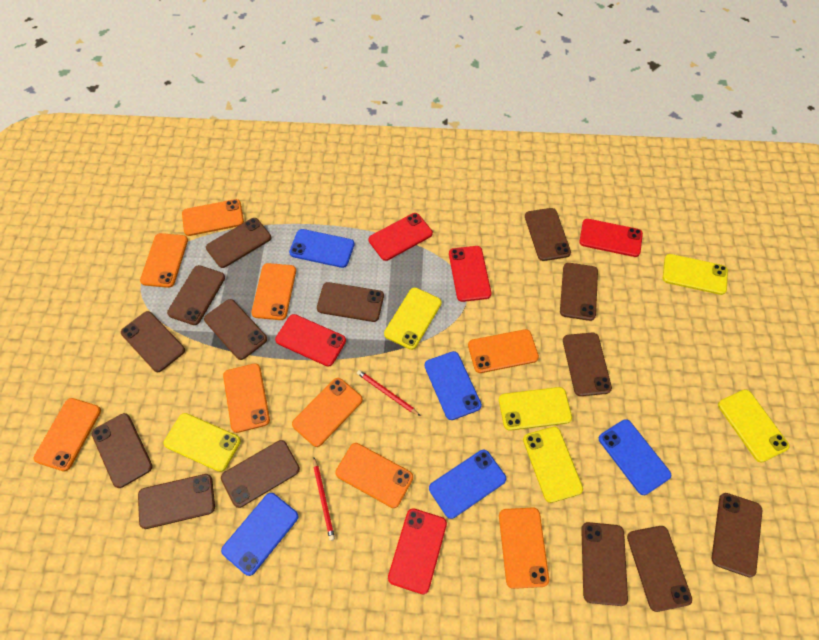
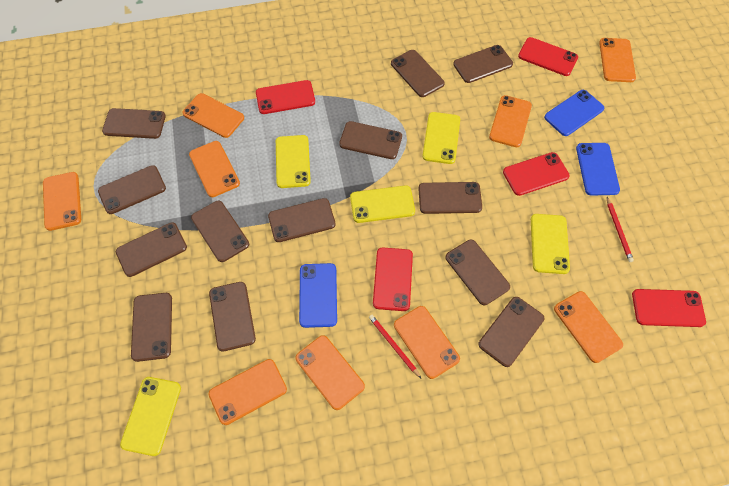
blue phone: 5 -> 3
brown phone: 14 -> 13
yellow phone: 6 -> 5

